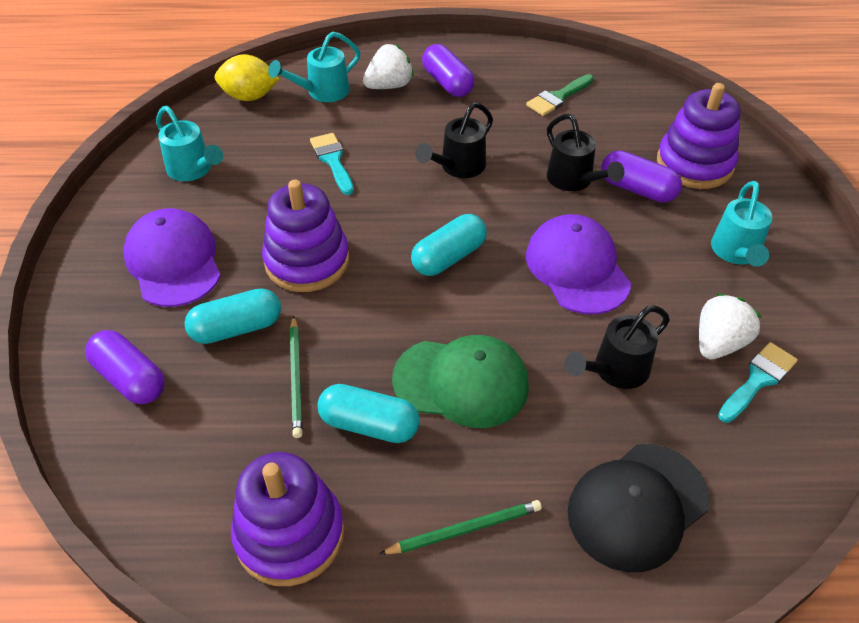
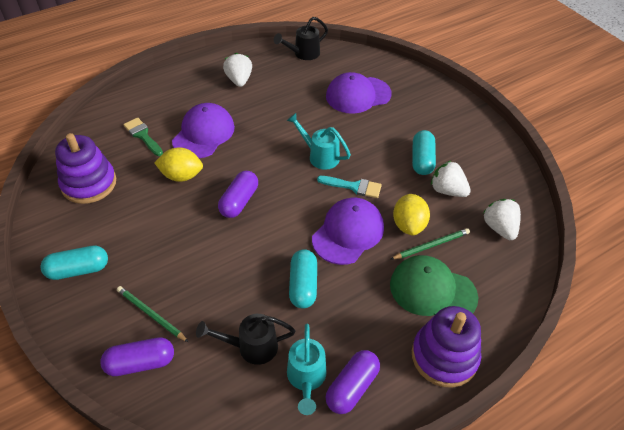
black cap: 1 -> 0
black watering can: 3 -> 2
purple cap: 2 -> 3
purple stacking toy: 3 -> 2
turquoise brush: 2 -> 1
turquoise watering can: 3 -> 2
white strawberry: 2 -> 3
yellow lemon: 1 -> 2

